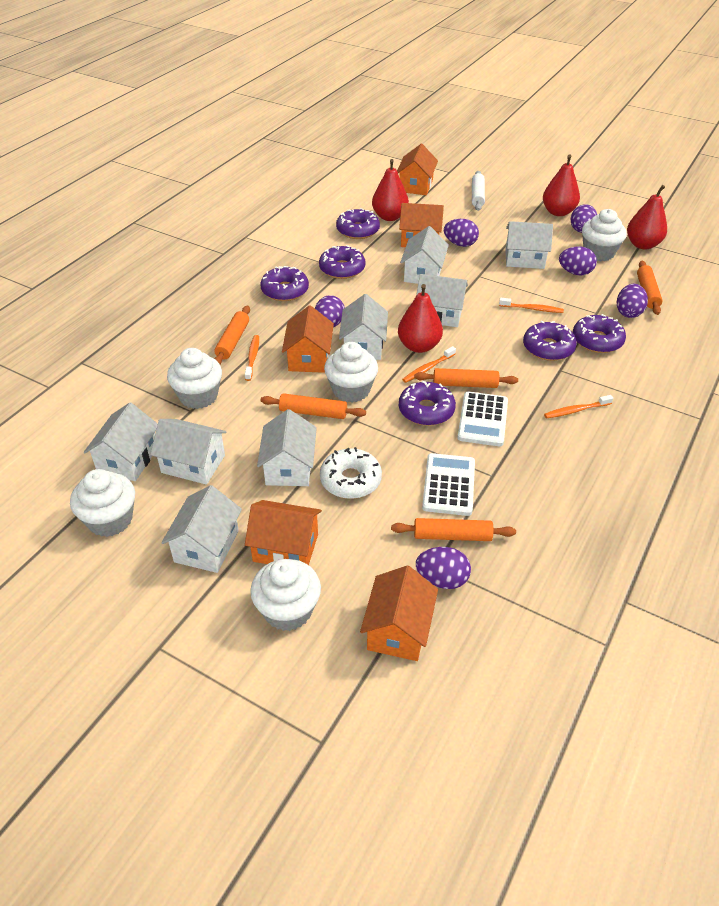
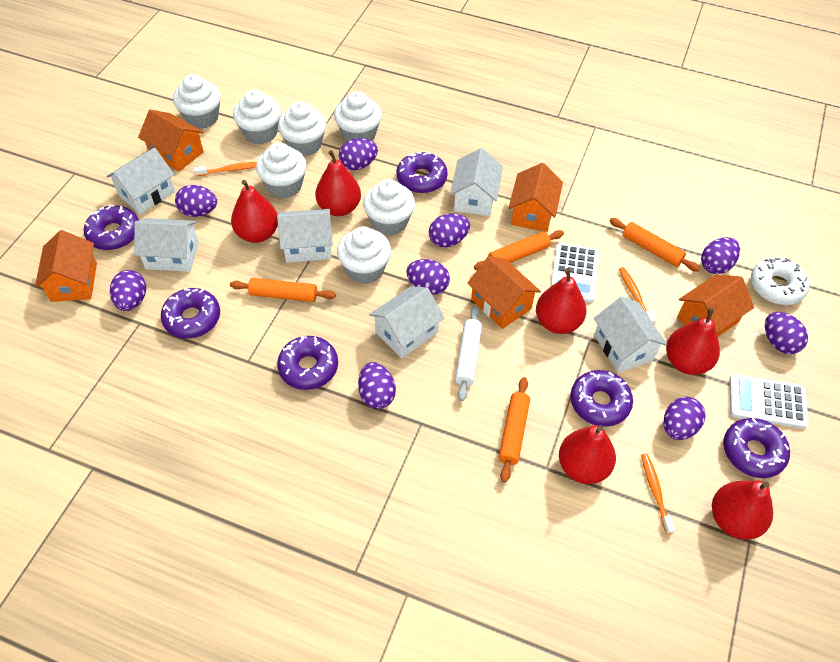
orange rolling pin: 5 -> 4
orange toothbrush: 4 -> 3
purple egg: 6 -> 9
red pear: 4 -> 6
white cupcake: 5 -> 7
white house: 8 -> 6

